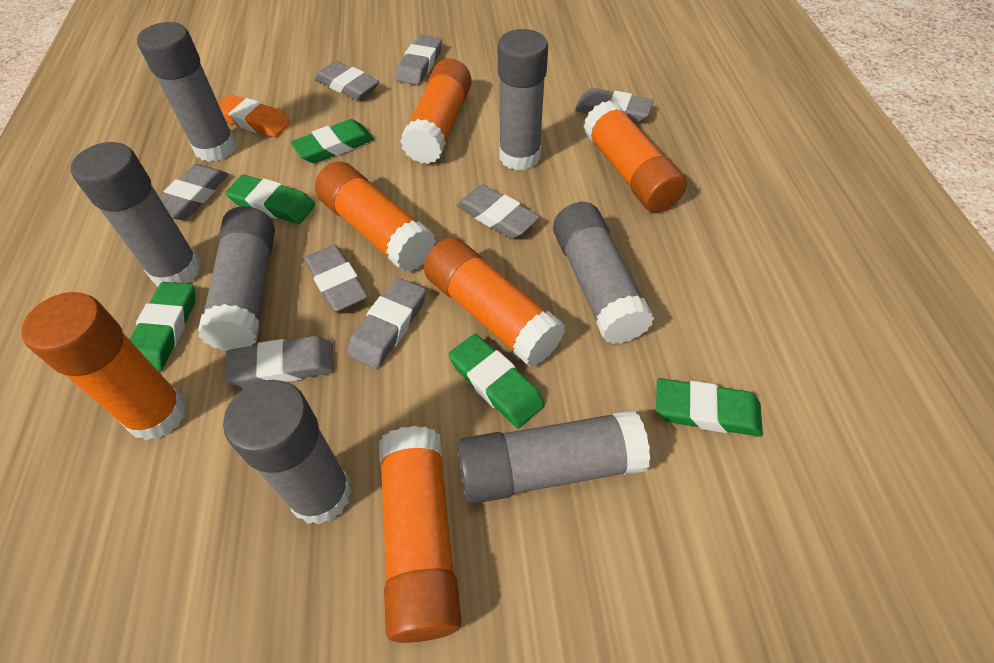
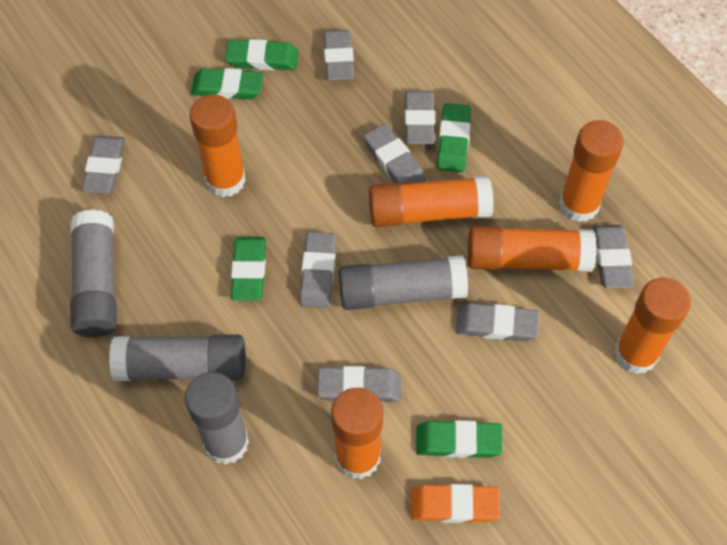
grey glue stick: 7 -> 4

